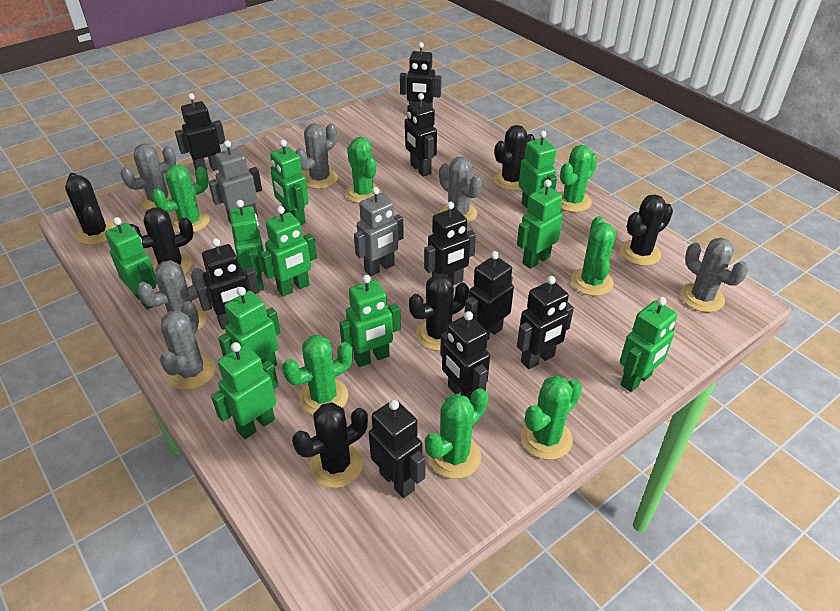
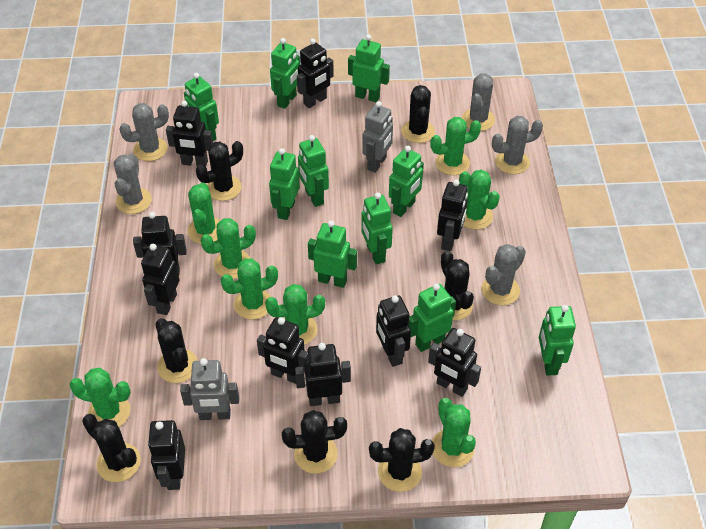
black cactus: 6 -> 7
black robot: 9 -> 10
green cactus: 7 -> 8
grey cactus: 6 -> 5

